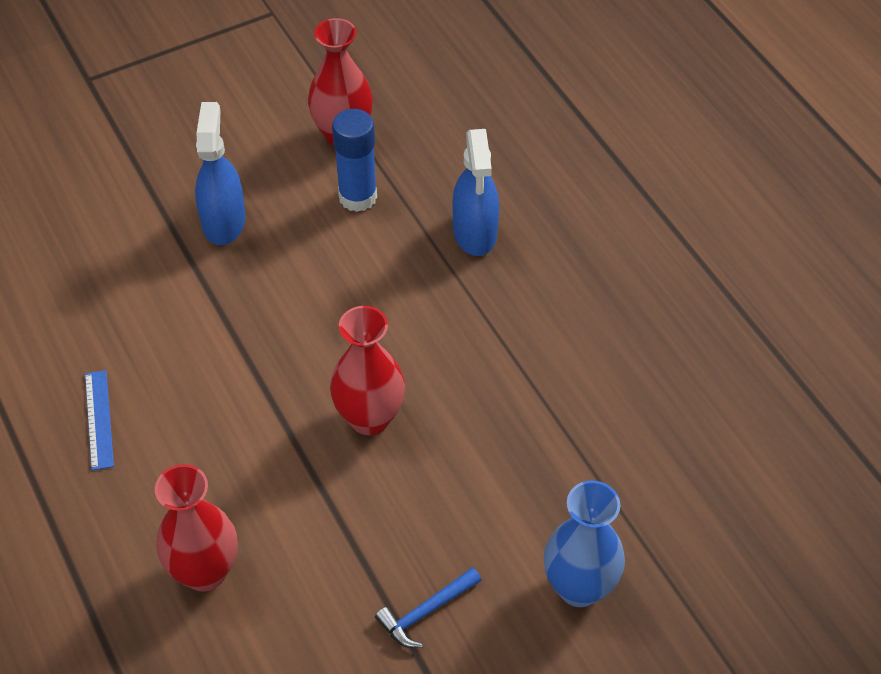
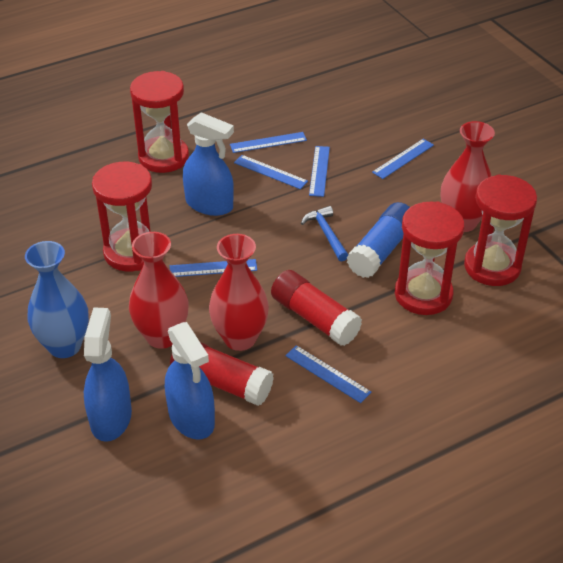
blue ruler: 1 -> 6
blue spray bottle: 2 -> 3
red glue stick: 0 -> 2
red hourglass: 0 -> 4

